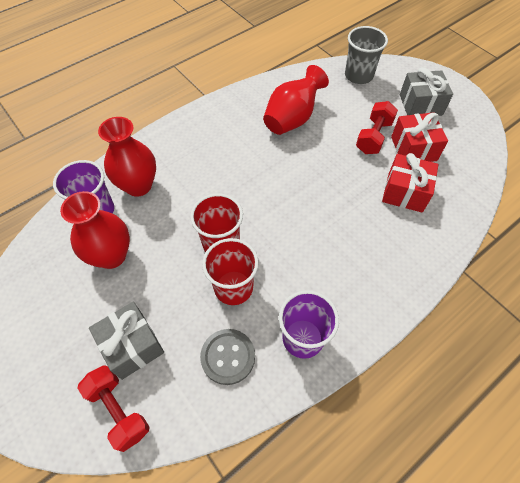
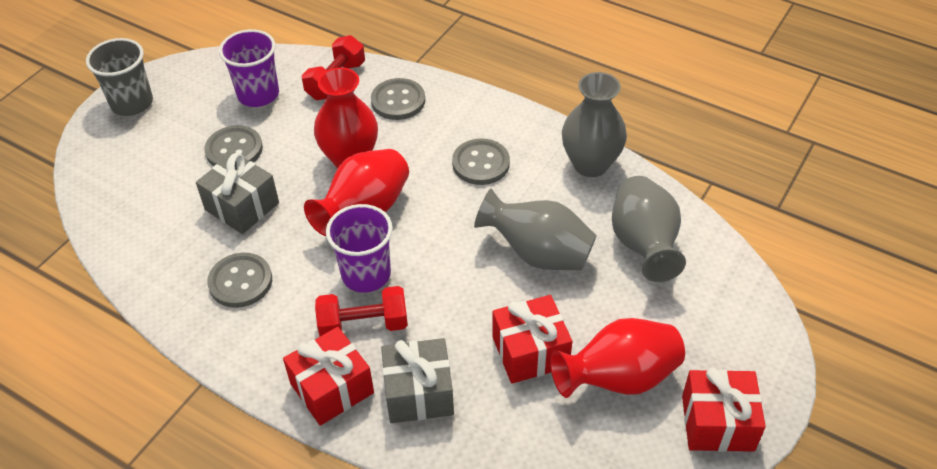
grey button: 1 -> 4
grey vase: 0 -> 3
red cup: 2 -> 0
red gift: 2 -> 3

